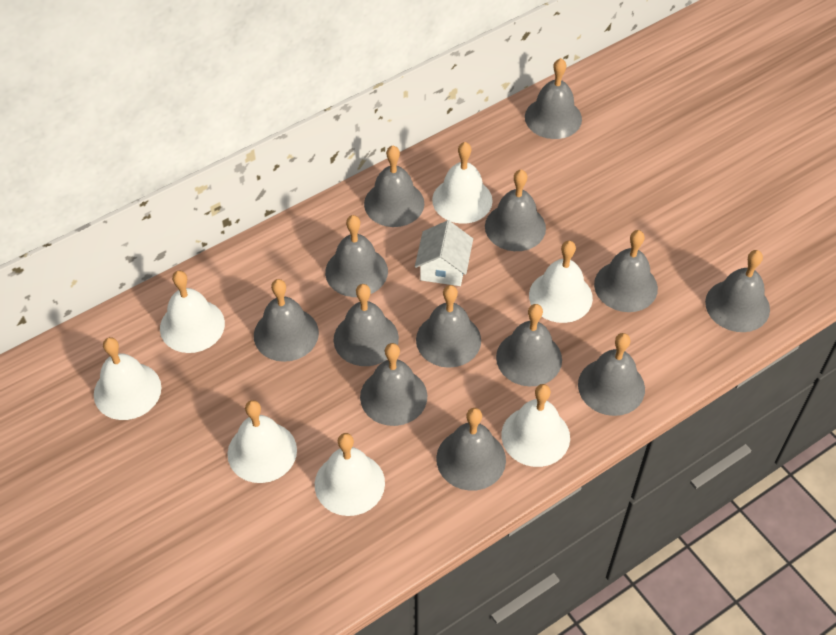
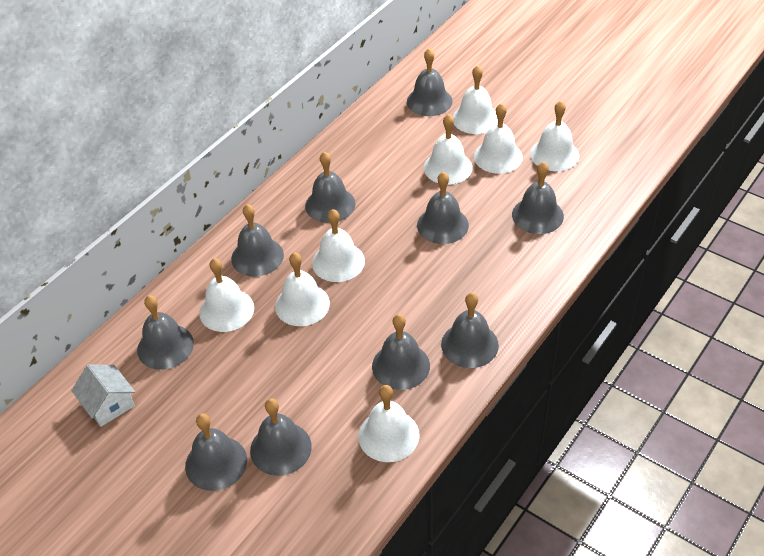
grey bell: 13 -> 10
white bell: 7 -> 8

